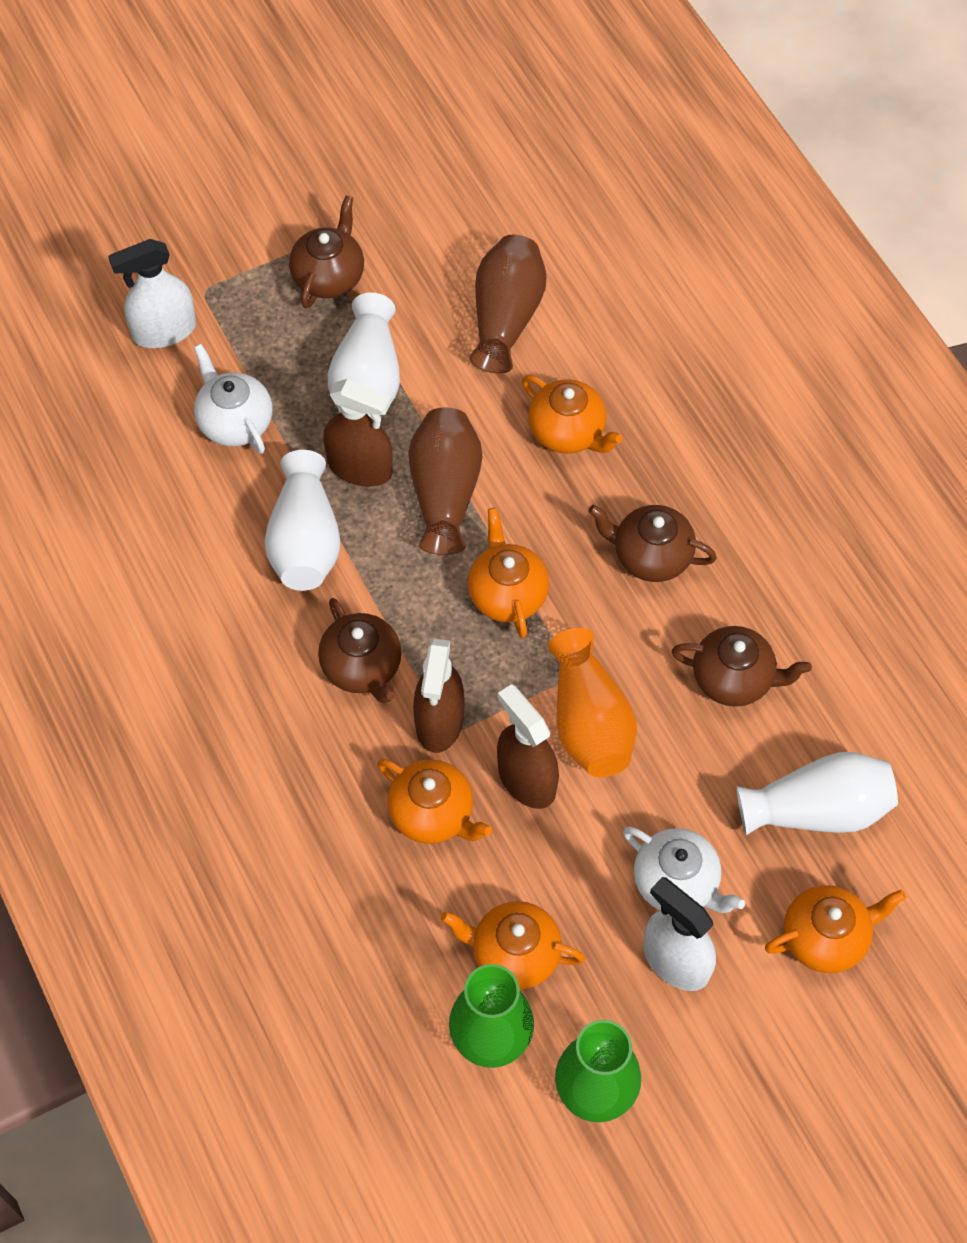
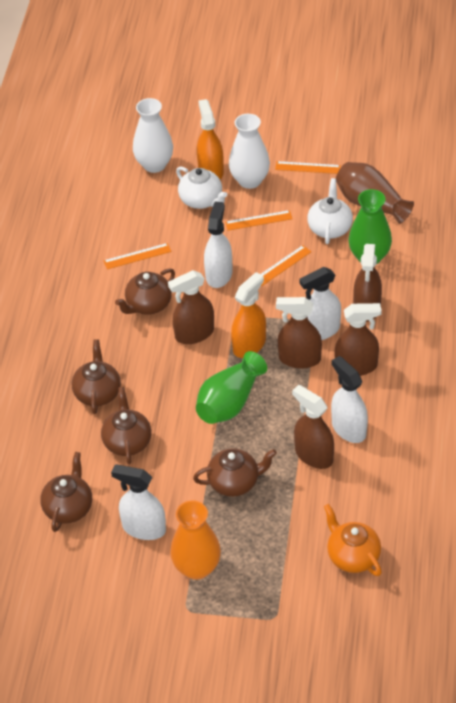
brown spray bottle: 3 -> 5
brown teapot: 4 -> 5
brown vase: 2 -> 1
orange ruler: 0 -> 4
orange spray bottle: 0 -> 2
orange teapot: 5 -> 1
white spray bottle: 2 -> 4
white vase: 3 -> 2

